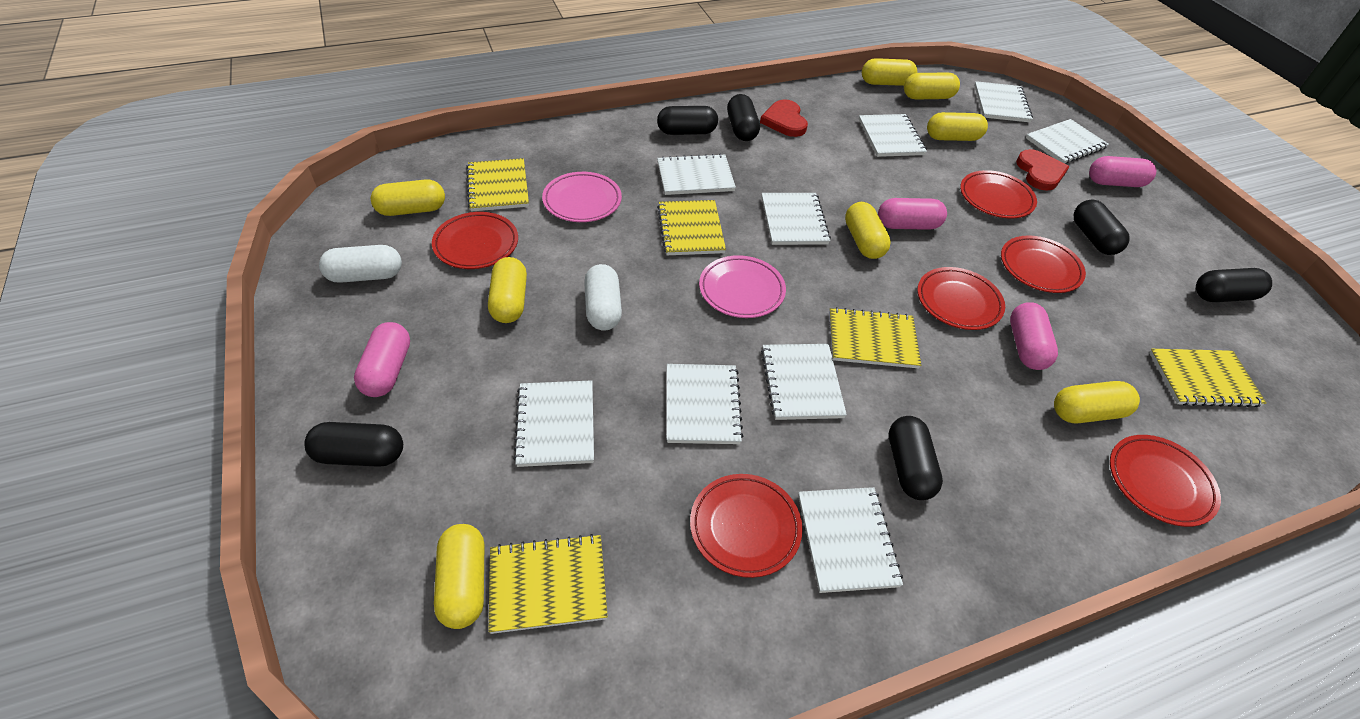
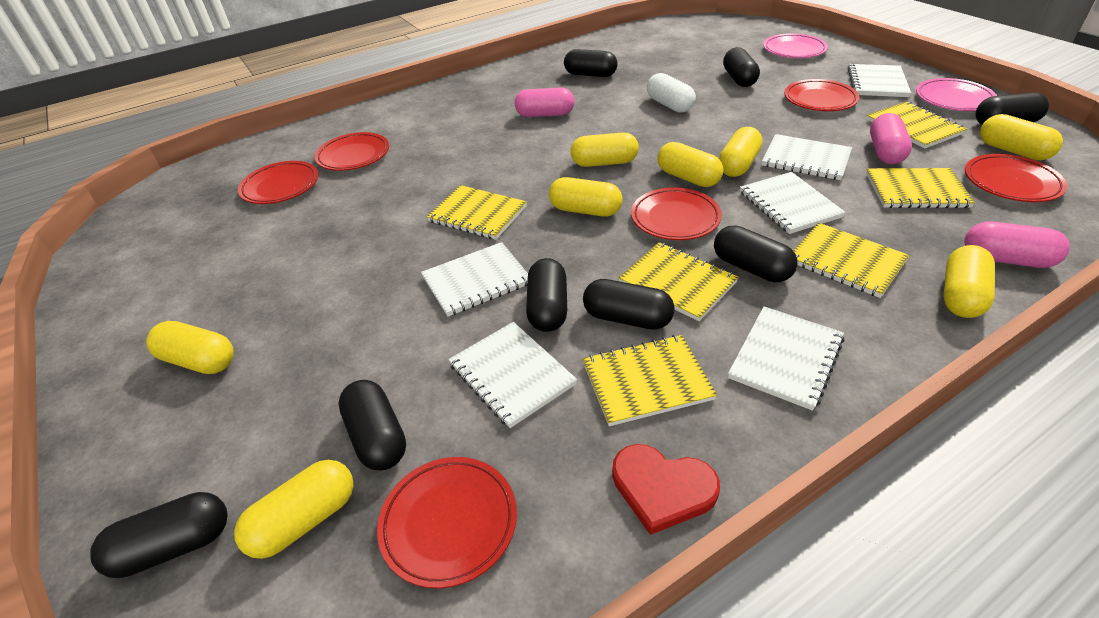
black capsule: 6 -> 8
pink capsule: 4 -> 3
red heart: 2 -> 1
white capsule: 2 -> 1
white notebook: 9 -> 6
yellow notebook: 5 -> 6

